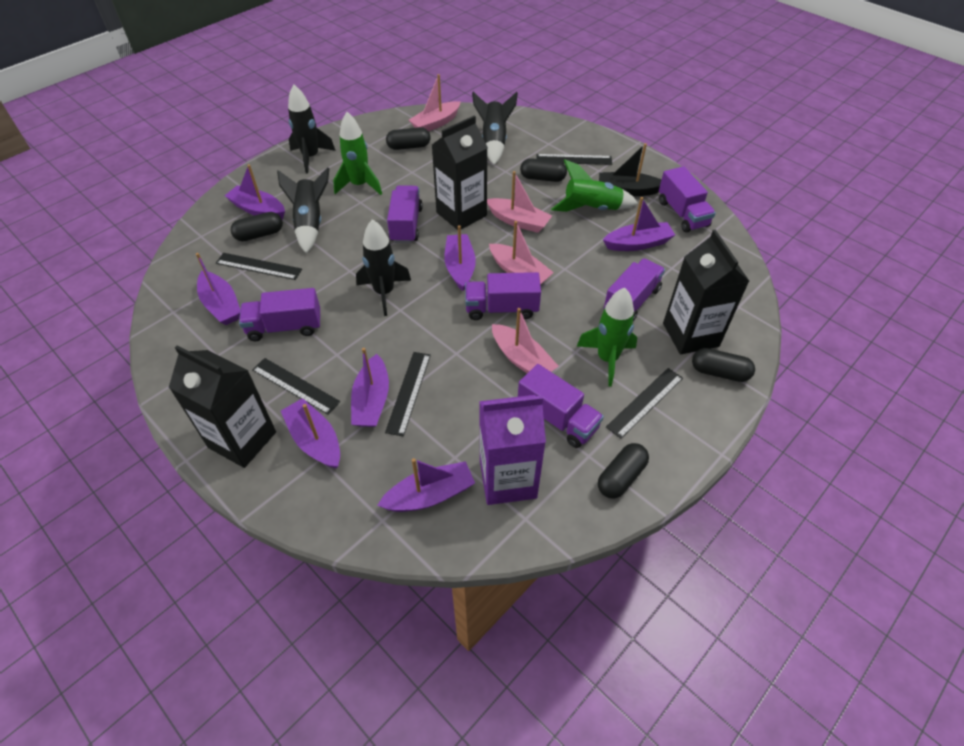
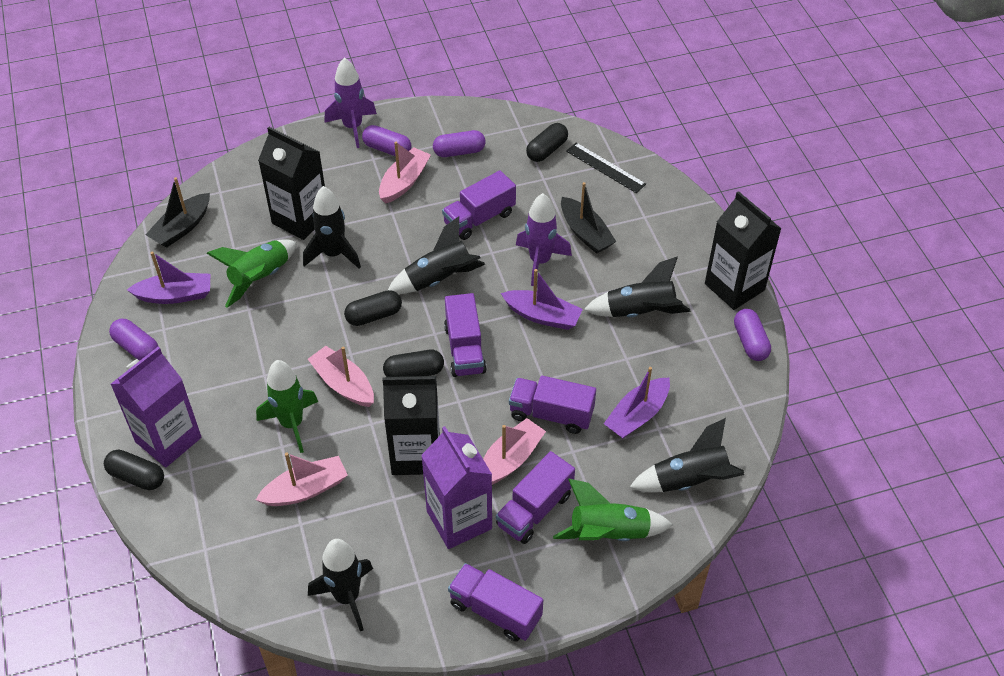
black boat: 1 -> 2
black capsule: 5 -> 4
black rocket: 4 -> 5
black ruler: 5 -> 1
purple boat: 7 -> 3
purple capsule: 0 -> 4
purple carton: 1 -> 2
purple rocket: 0 -> 2
purple truck: 6 -> 5

